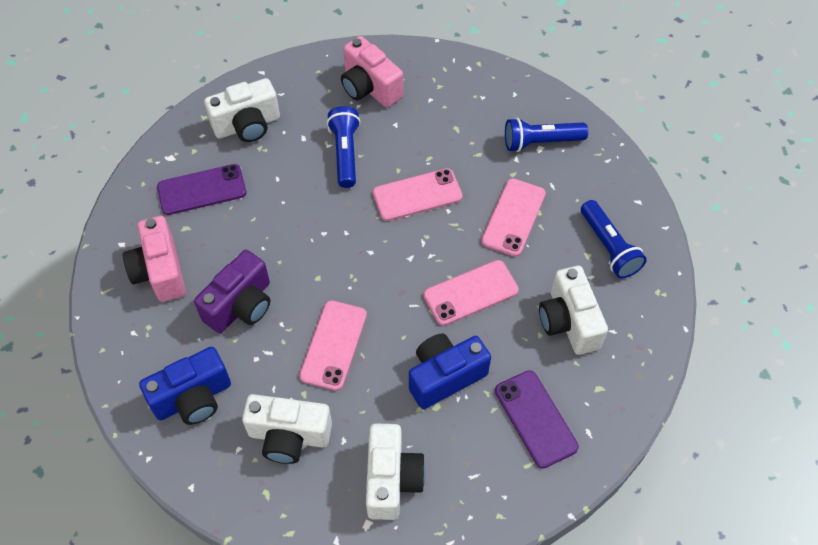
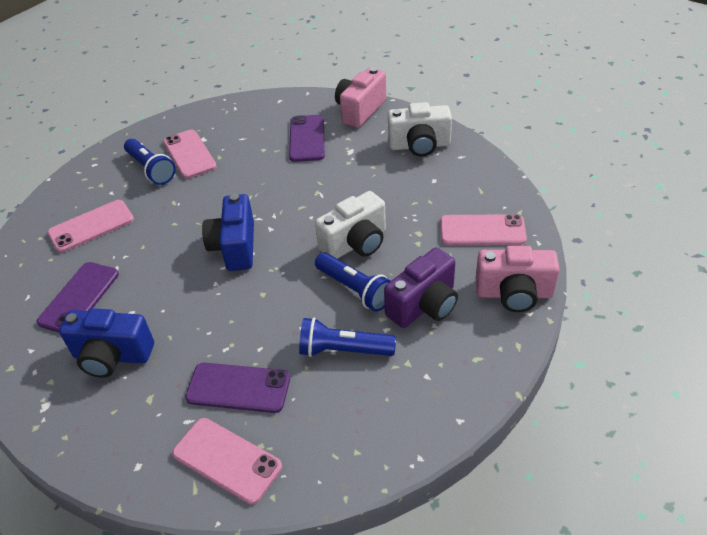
purple phone: 2 -> 3
white camera: 4 -> 2

